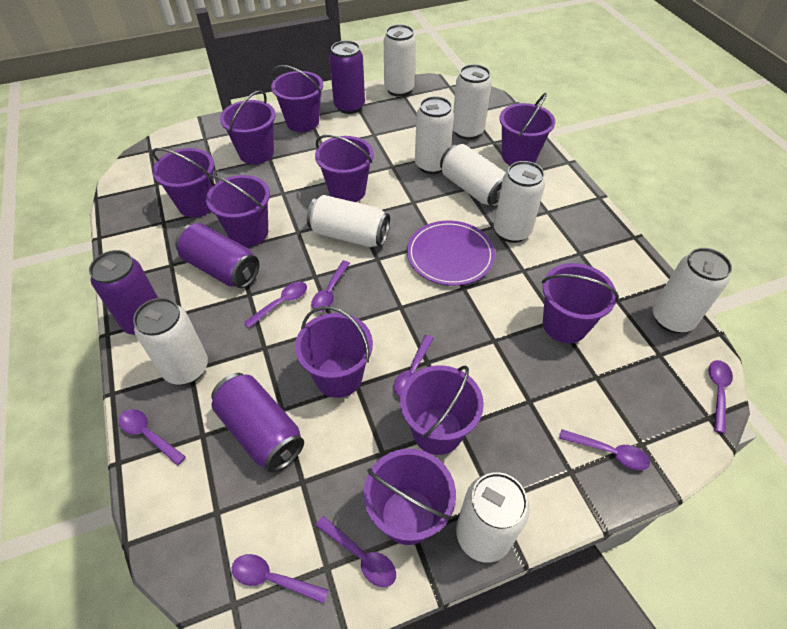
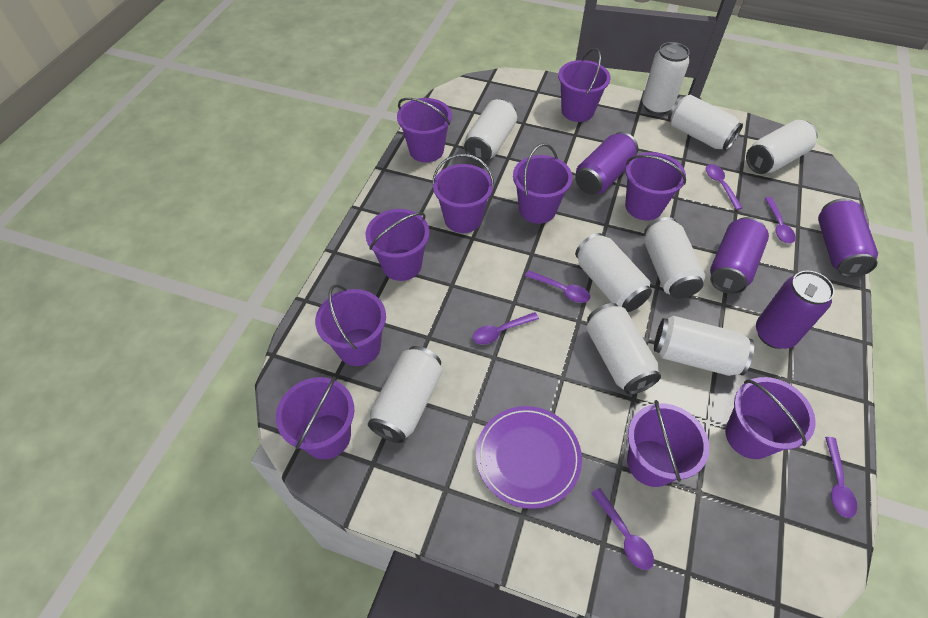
purple spoon: 8 -> 6

